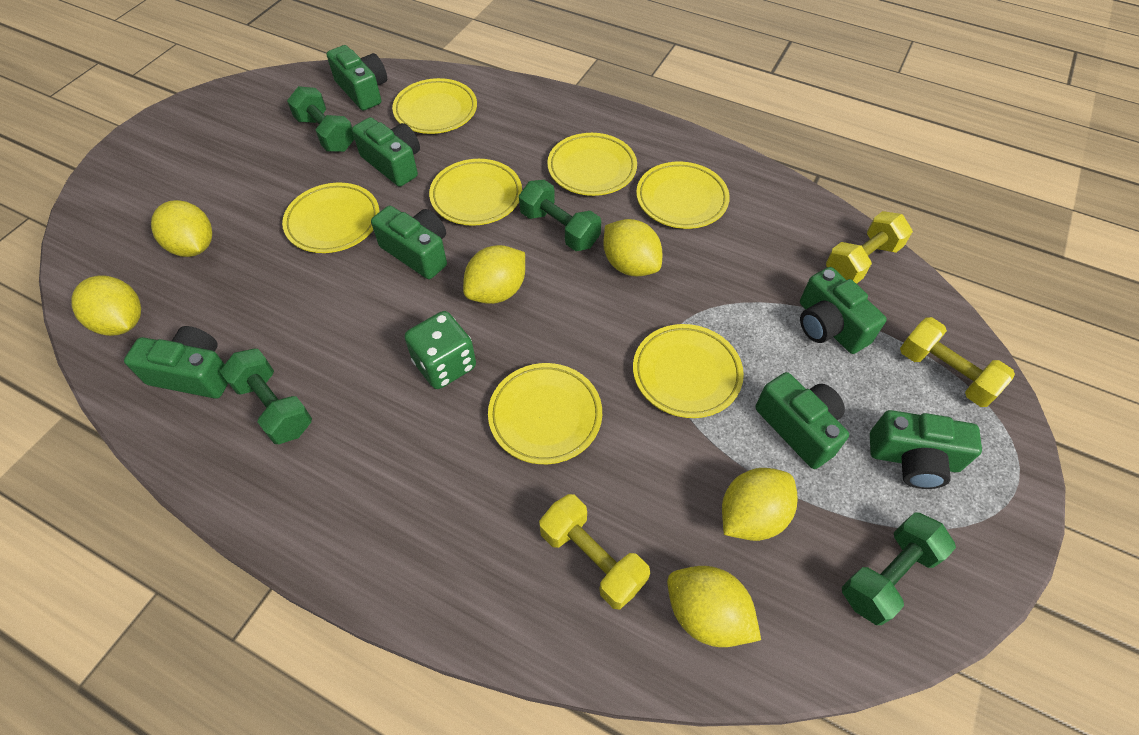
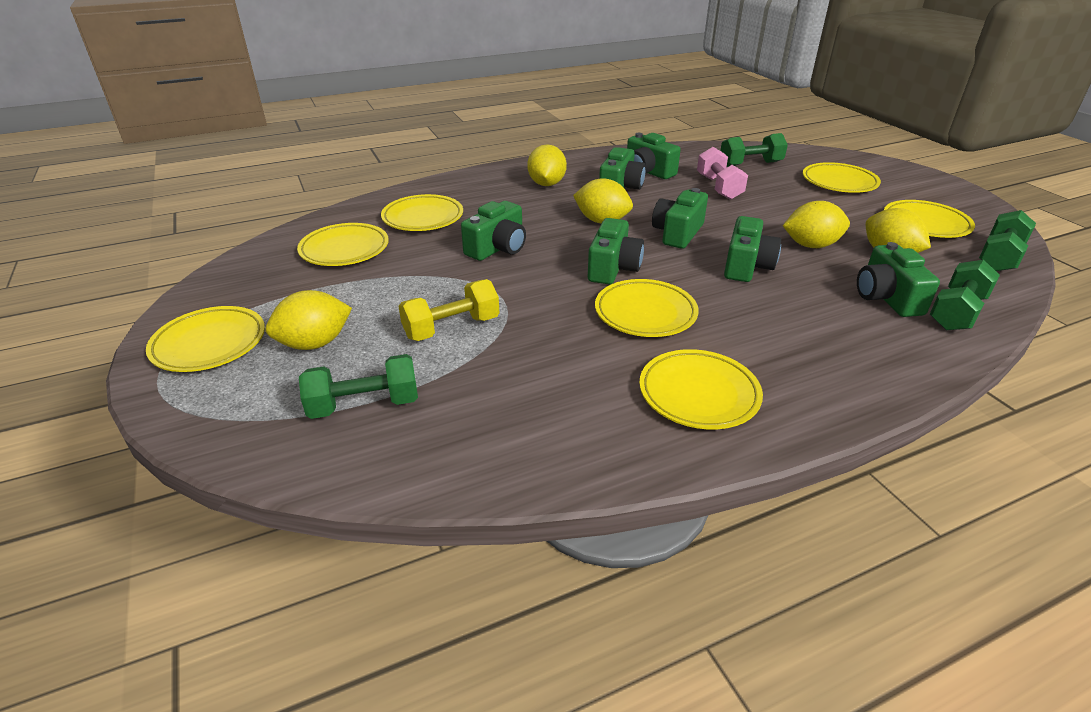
green dice: 1 -> 0
pink dumbbell: 0 -> 1
yellow dumbbell: 3 -> 1
yellow lemon: 6 -> 5

